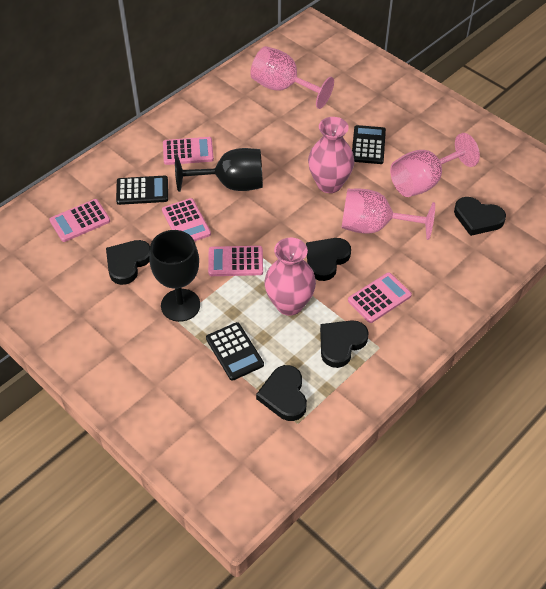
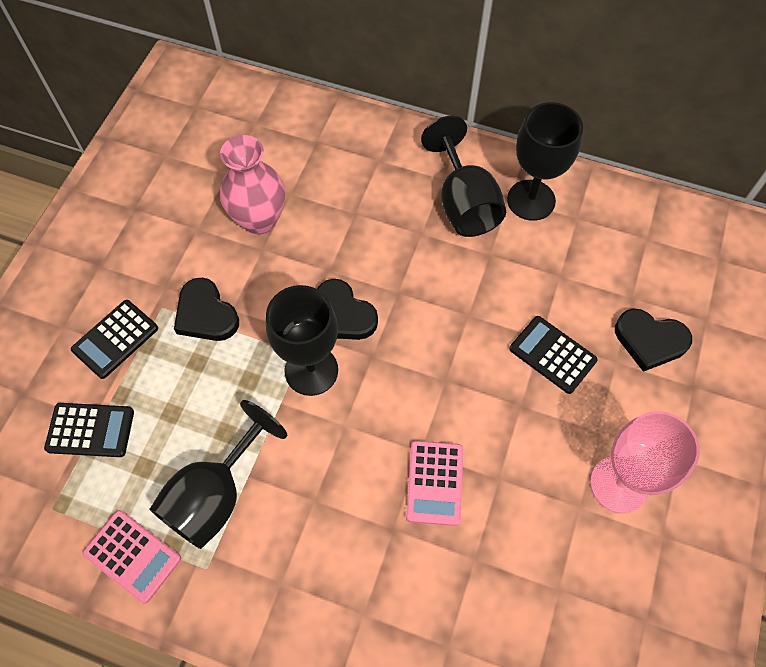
black goblet: 2 -> 4
black heart: 5 -> 3
pink calculator: 5 -> 2
pink goblet: 3 -> 1
pink vase: 2 -> 1

